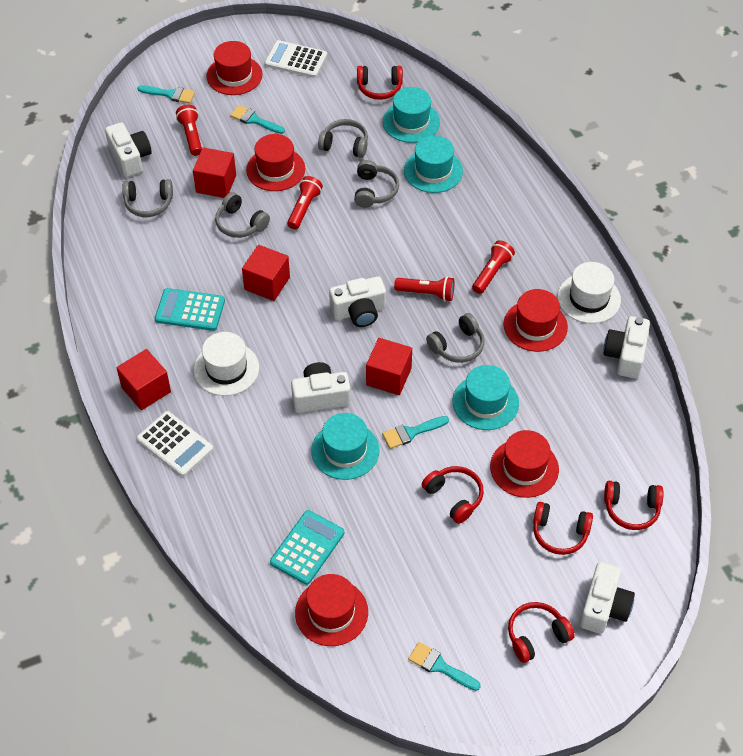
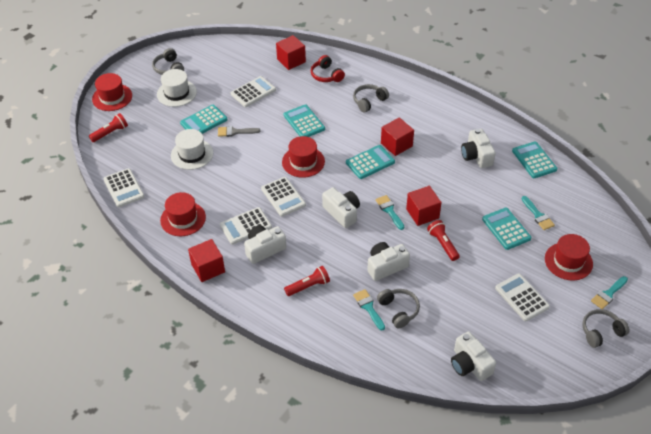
grey brush: 0 -> 1
grey headphones: 5 -> 4
red flashlight: 4 -> 3
red hat: 5 -> 4
red headphones: 5 -> 1
turquoise calculator: 2 -> 5
turquoise hat: 4 -> 0
white calculator: 2 -> 5

